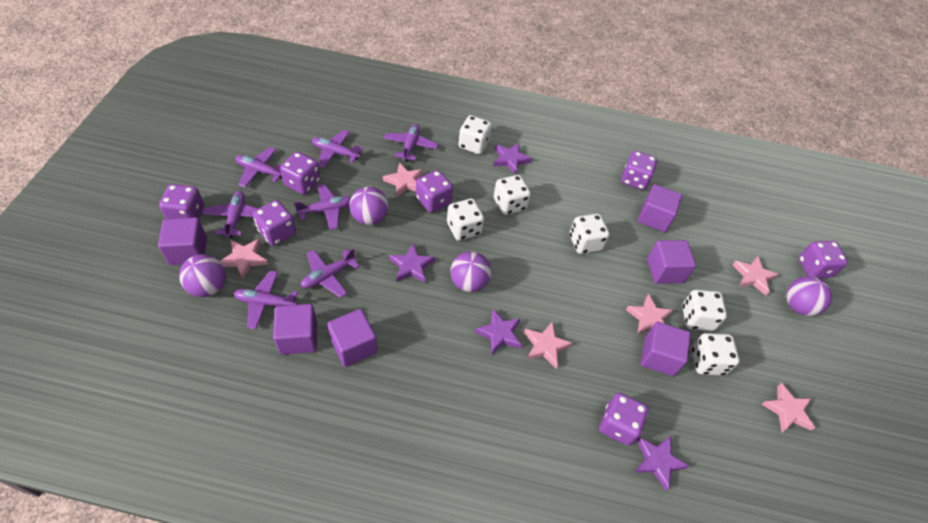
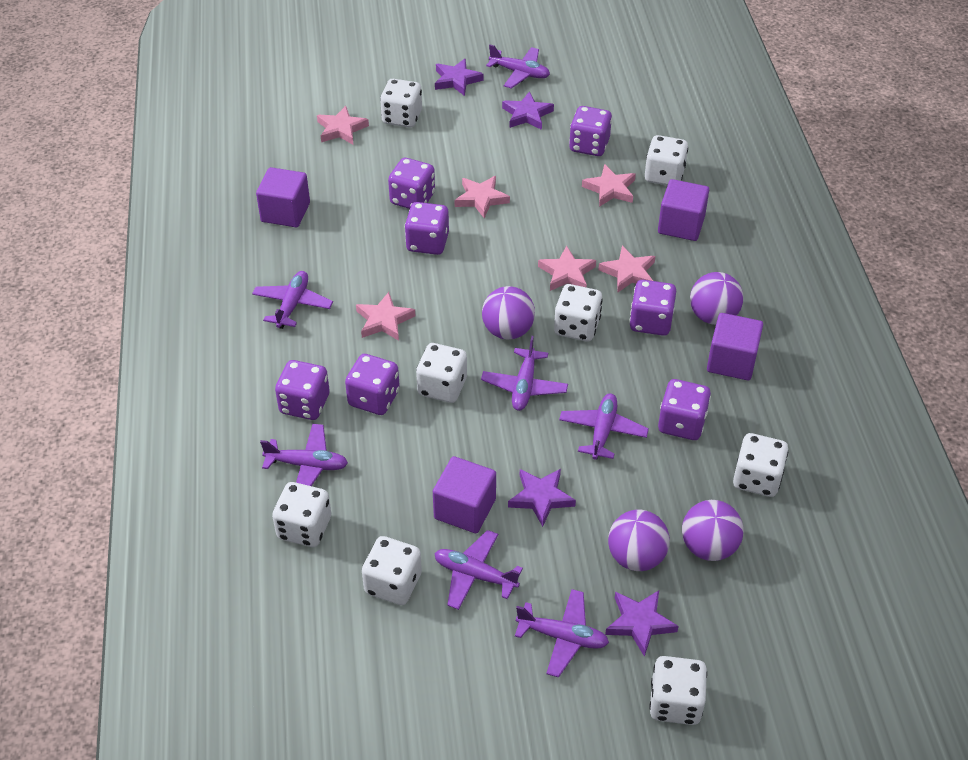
purple cube: 6 -> 4
white dice: 6 -> 8

